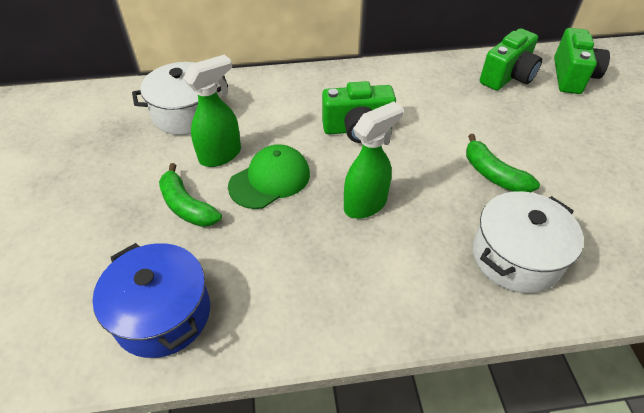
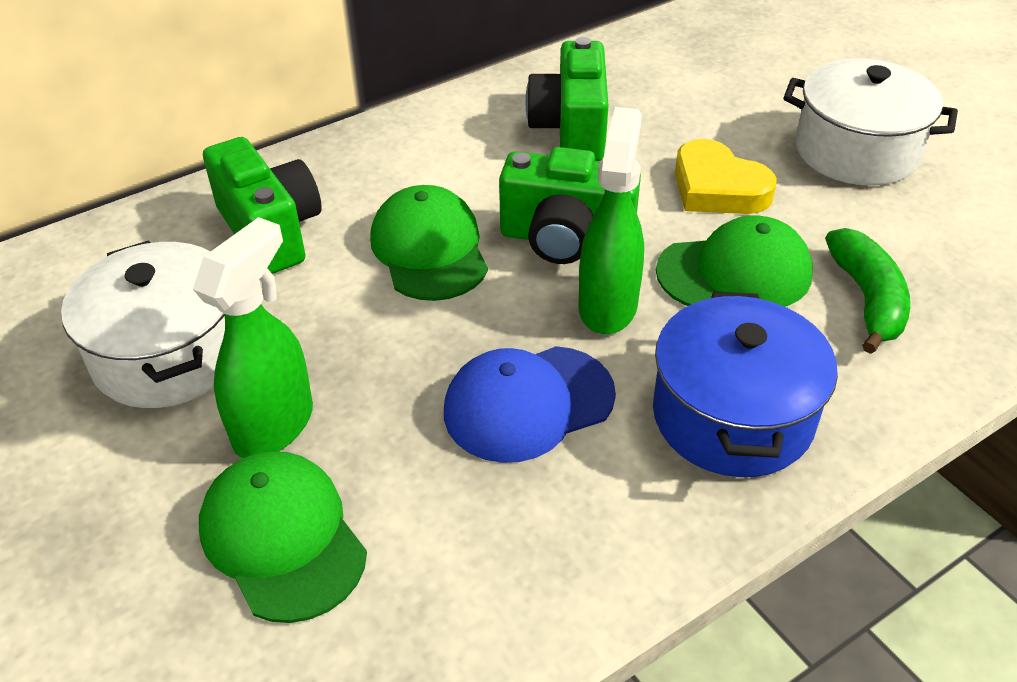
blue cap: 0 -> 1
green banana: 2 -> 1
green cap: 1 -> 3
yellow heart: 0 -> 1

